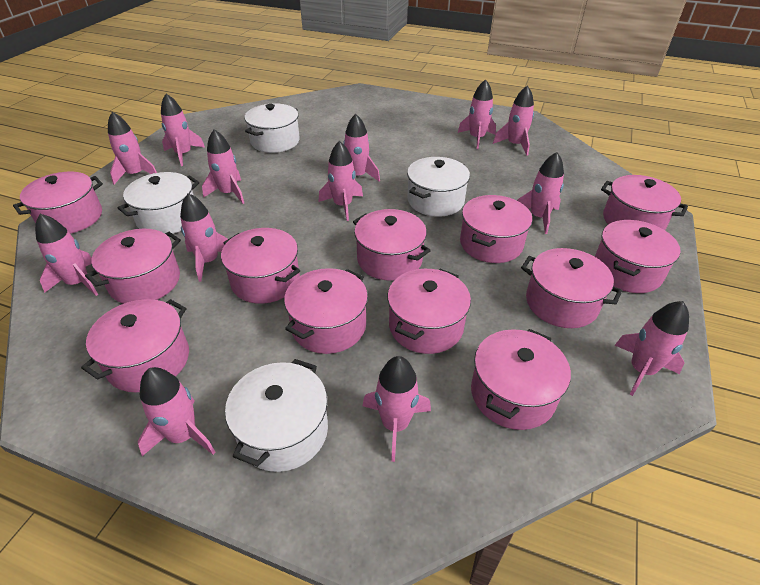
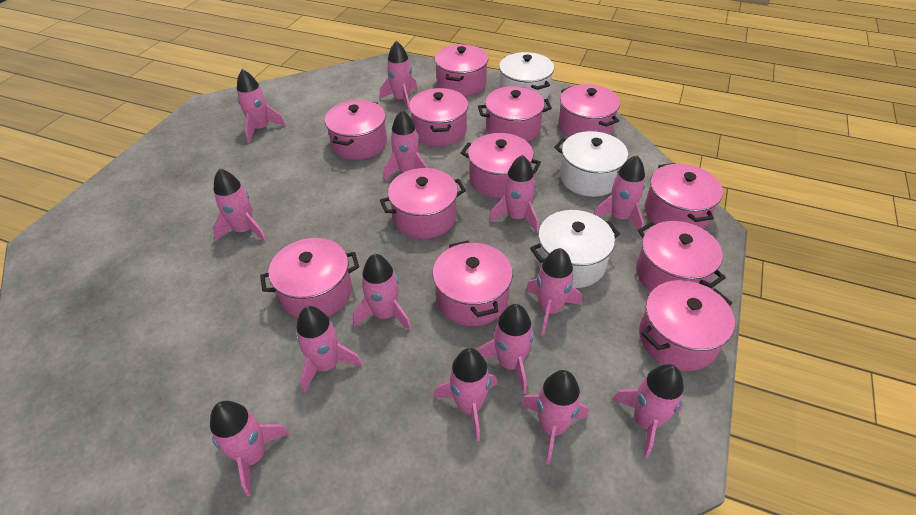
pink rocket: 13 -> 14
white pot: 4 -> 3

